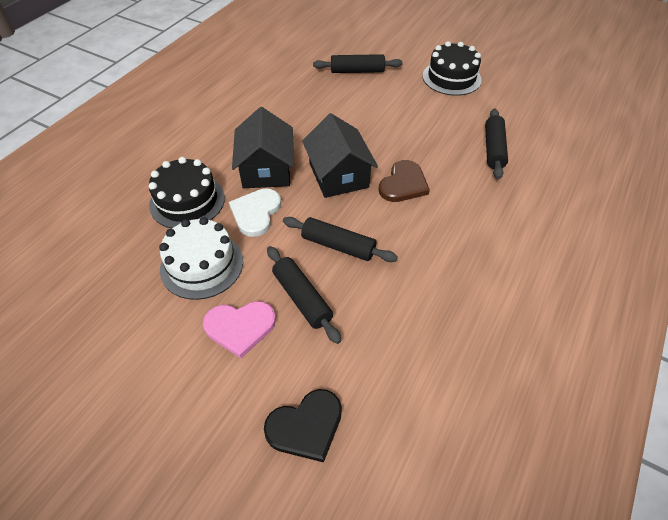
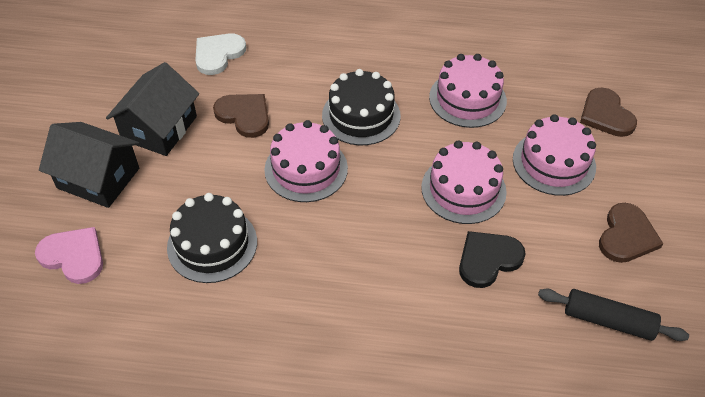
black rolling pin: 4 -> 1
brown heart: 1 -> 3
pink cake: 0 -> 4
white cake: 1 -> 0

